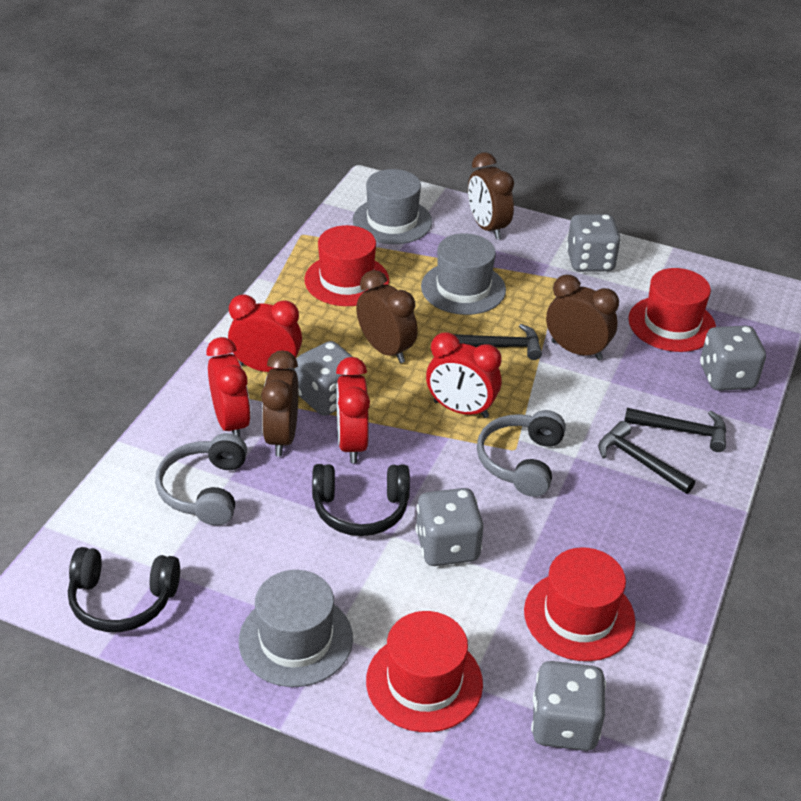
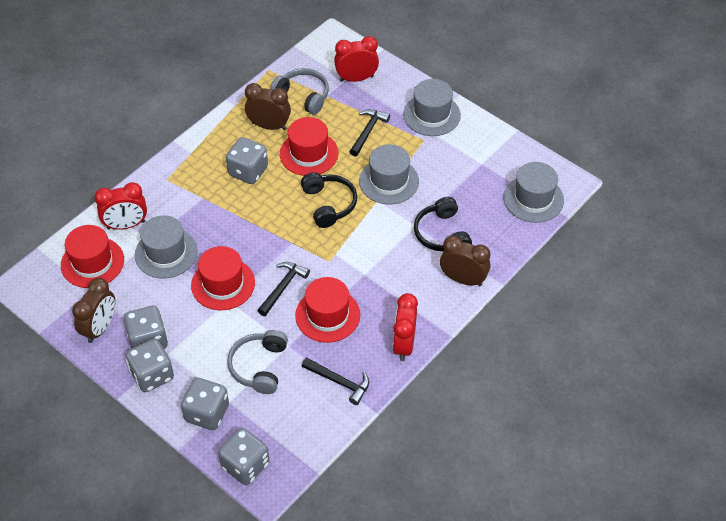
brown clock: 4 -> 3
grey hat: 3 -> 4
red clock: 4 -> 3

